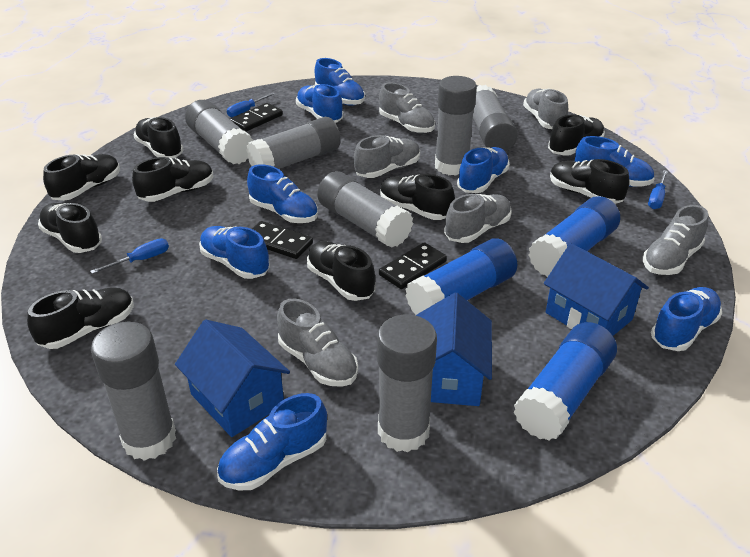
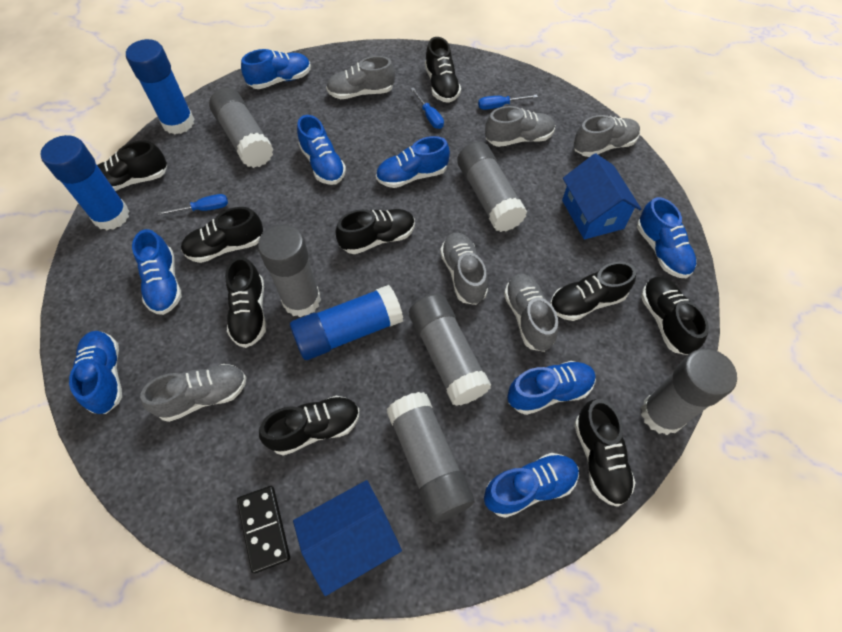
black domino: 3 -> 1
blue house: 3 -> 2
grey glue stick: 7 -> 6

